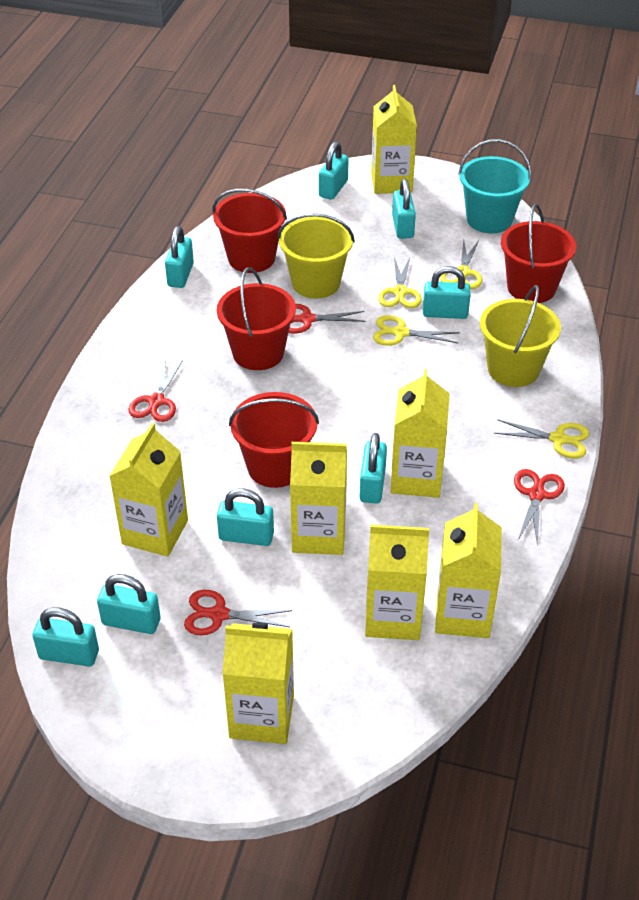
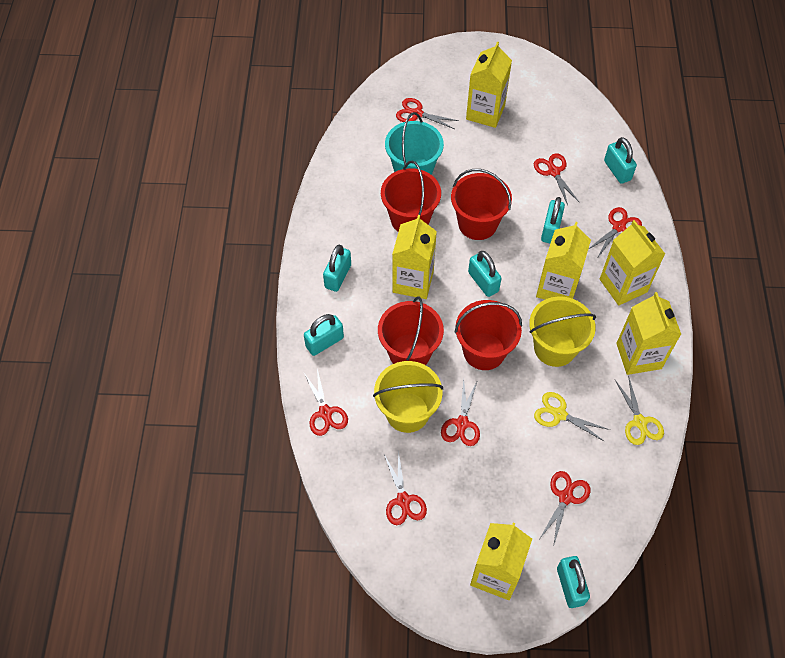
red scissors: 4 -> 7
turquoise padlock: 8 -> 6
yellow carton: 7 -> 6
yellow scissors: 4 -> 2

